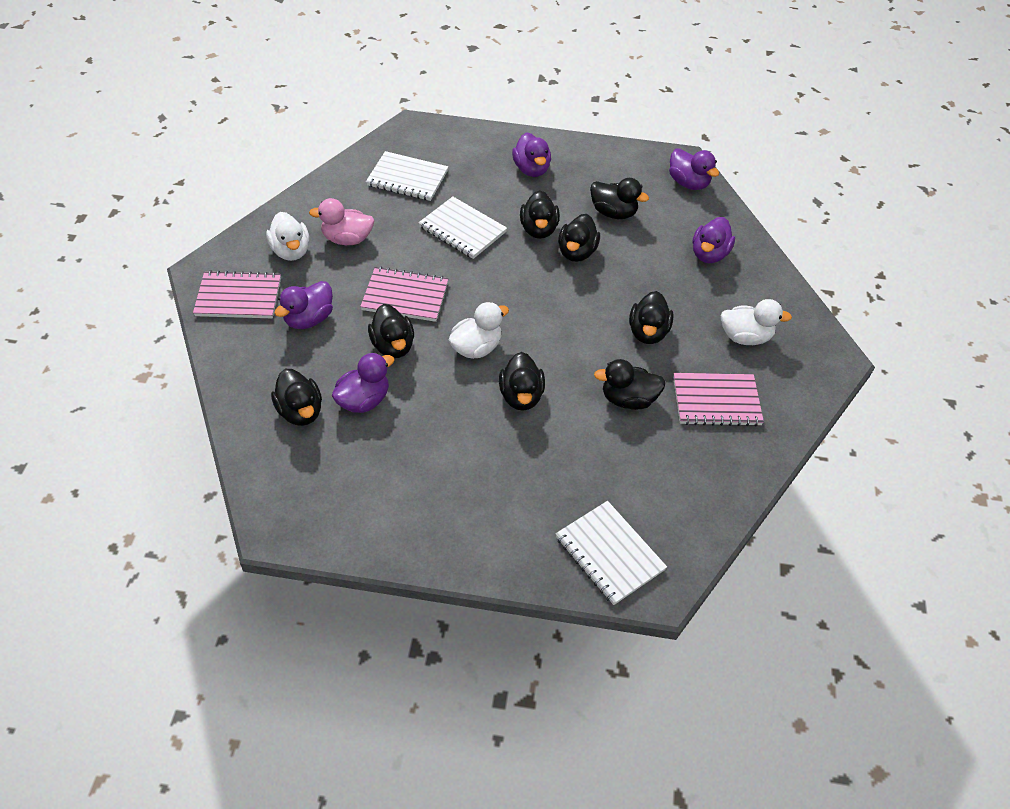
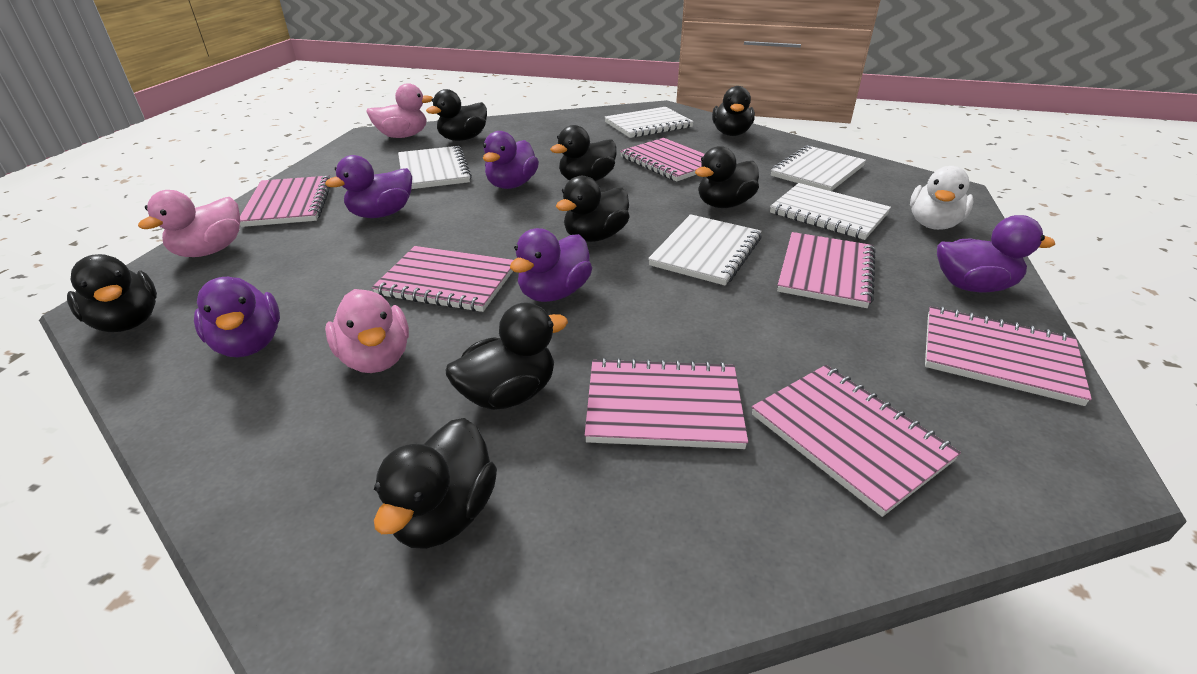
pink duck: 1 -> 3
pink notebook: 3 -> 7
white duck: 3 -> 1
white notebook: 3 -> 5

